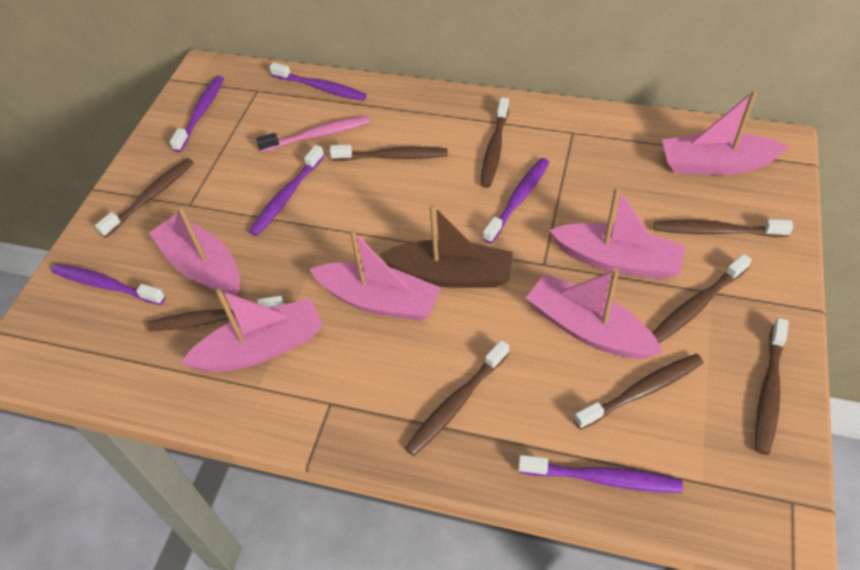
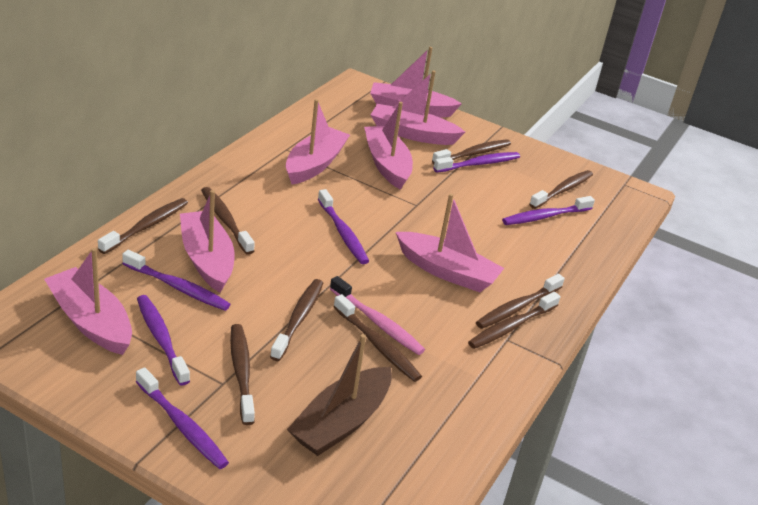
pink boat: 6 -> 7

